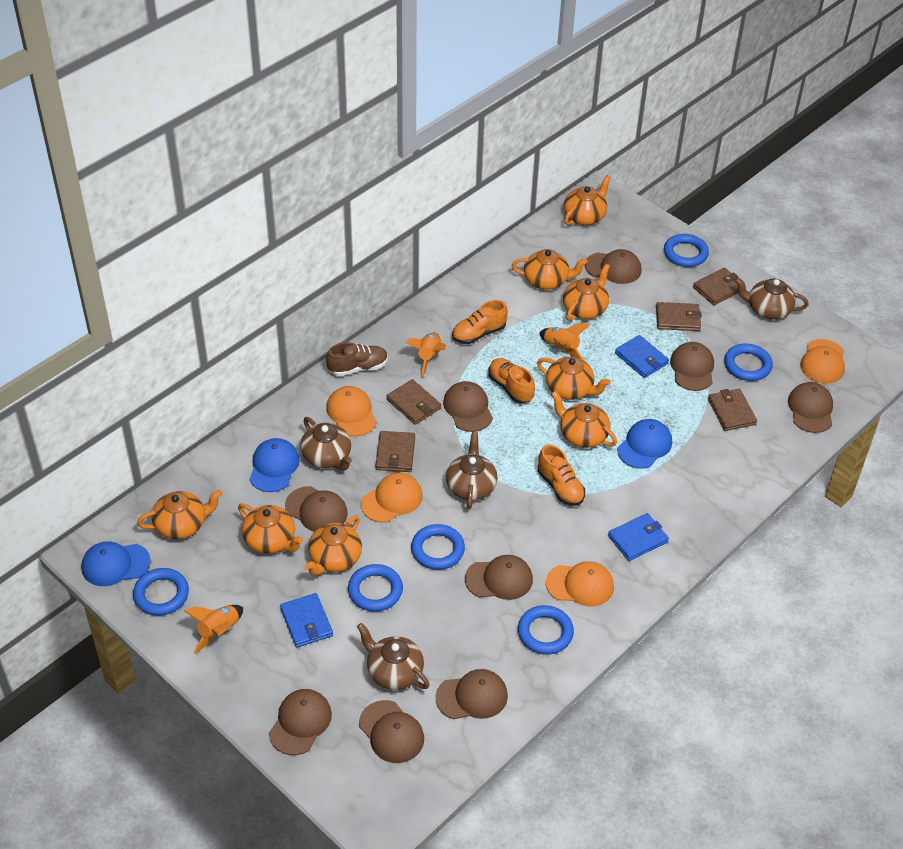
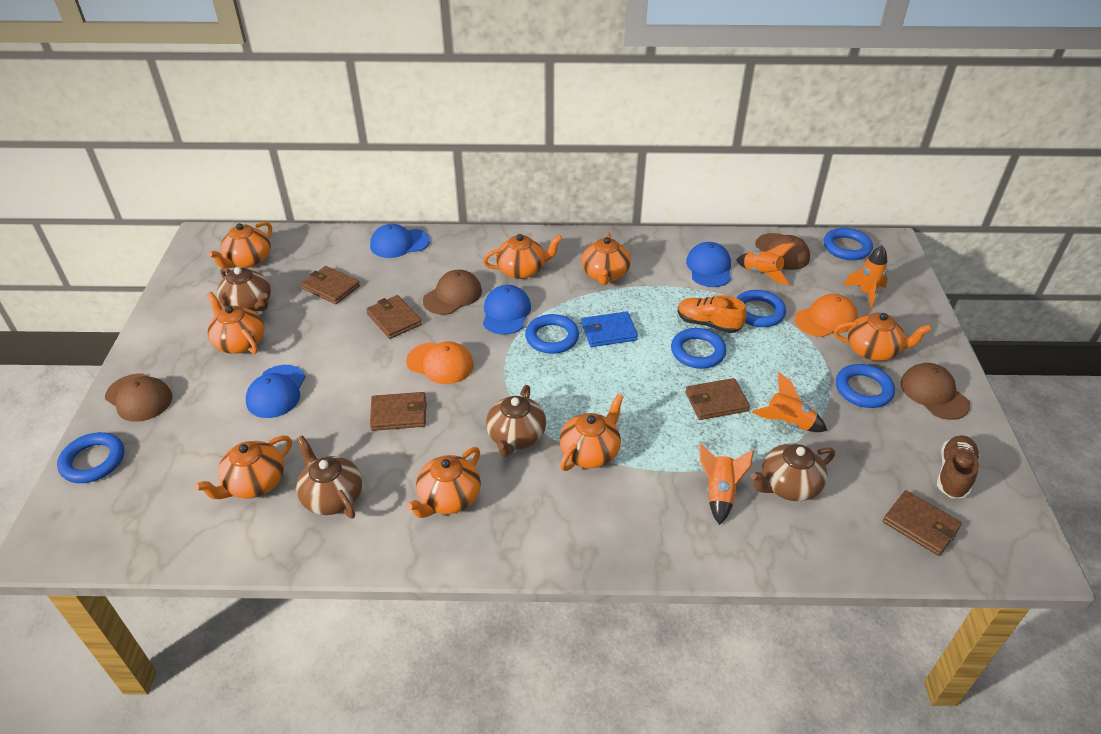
blue cap: 3 -> 4
blue wallet: 3 -> 1
brown cap: 9 -> 4
orange cap: 4 -> 2
orange rocket: 3 -> 4
orange shoe: 3 -> 1

